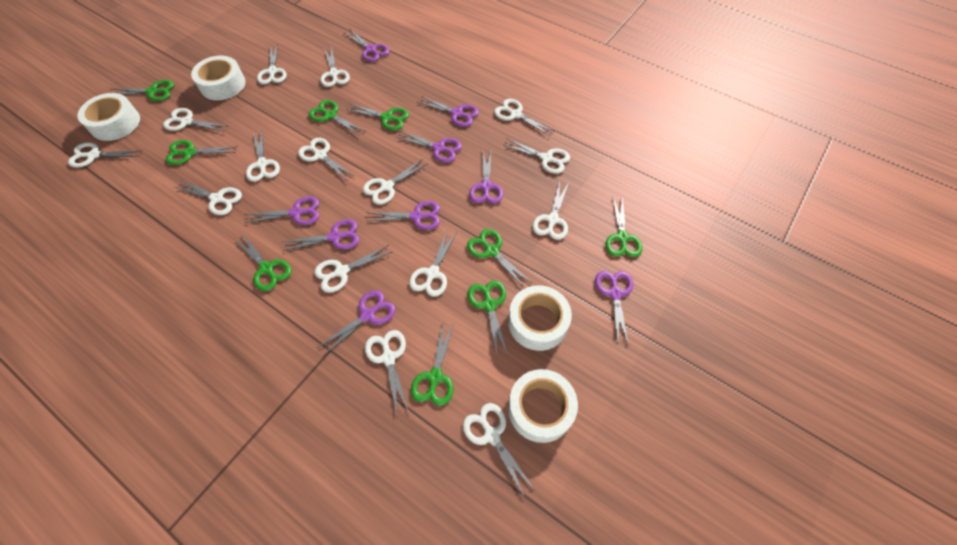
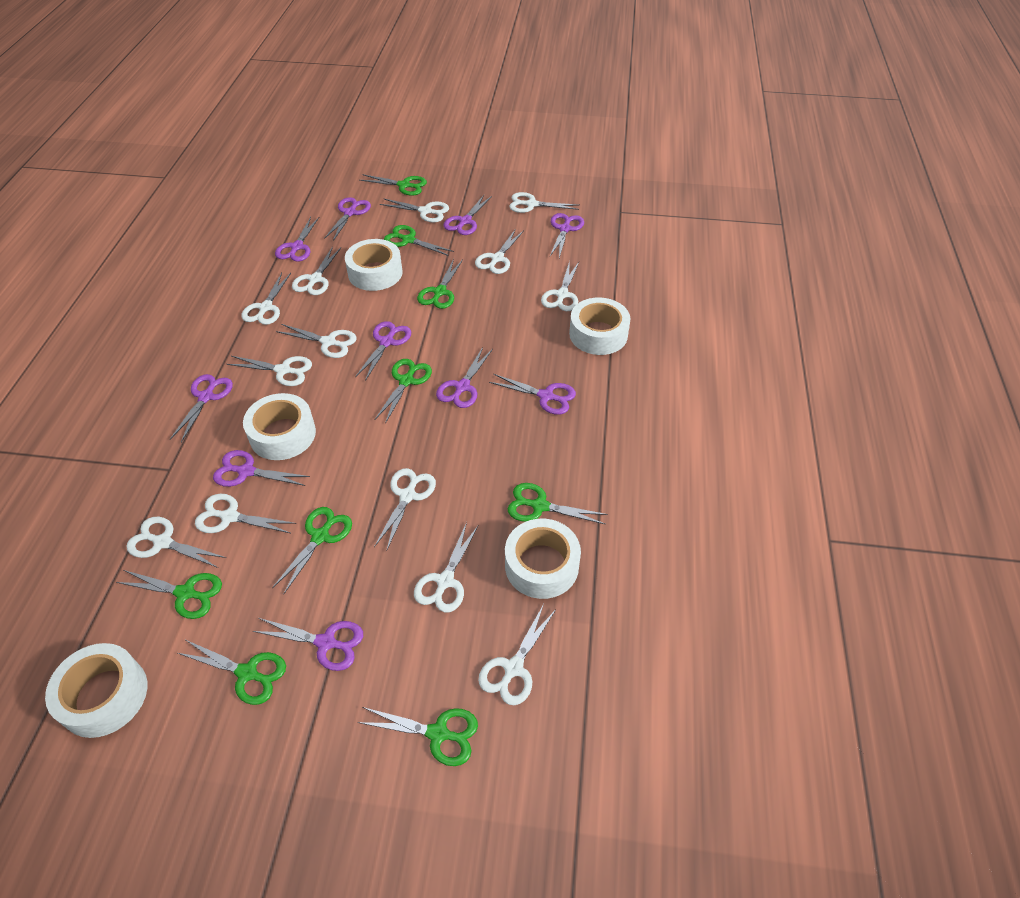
purple scissors: 9 -> 10
white scissors: 15 -> 13
white tape: 4 -> 5

